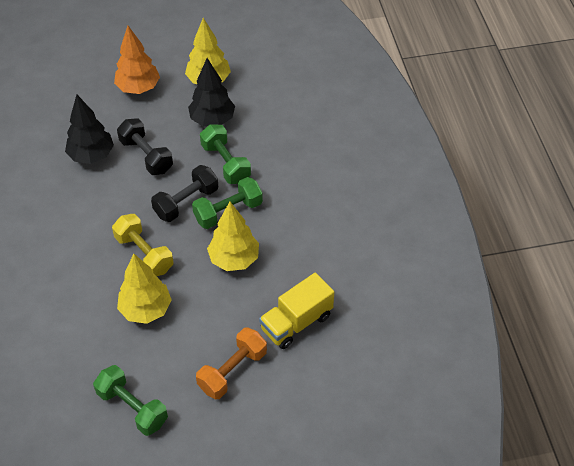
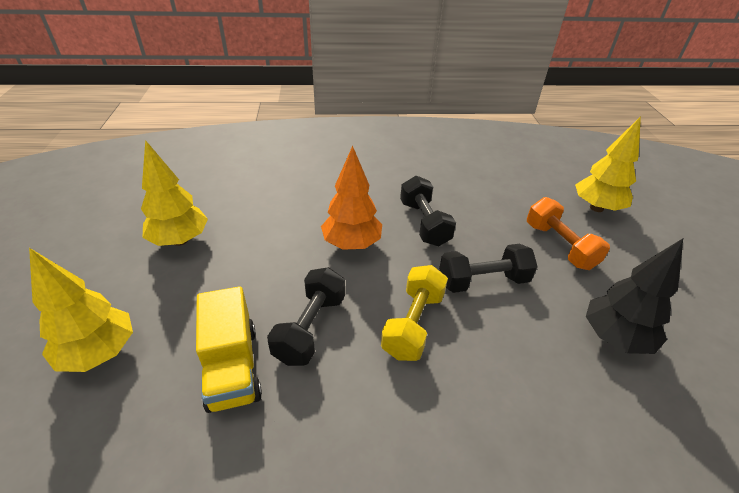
black dumbbell: 2 -> 3
black tree: 2 -> 1
green dumbbell: 3 -> 0

